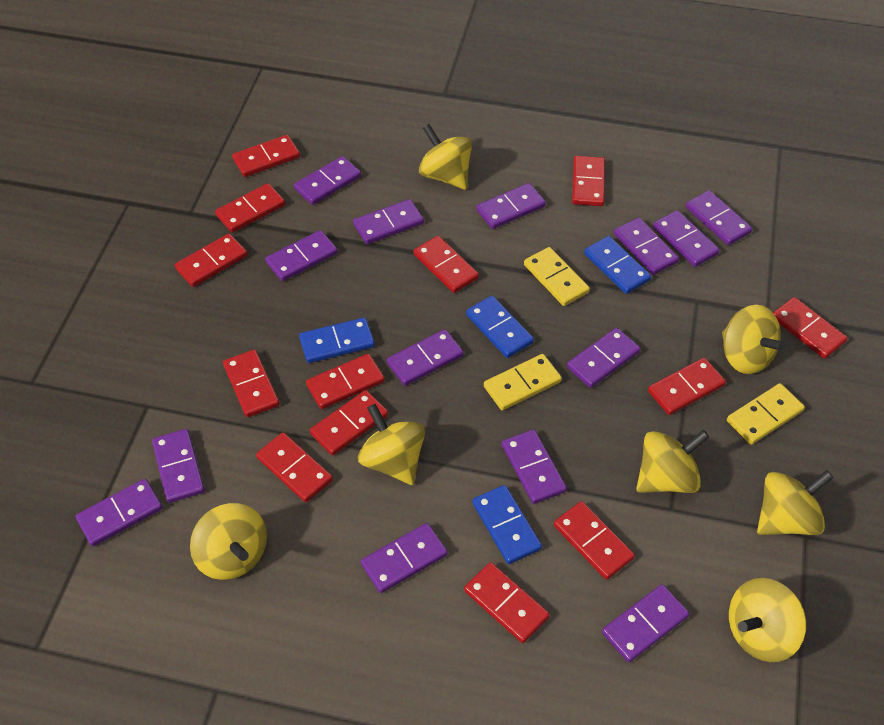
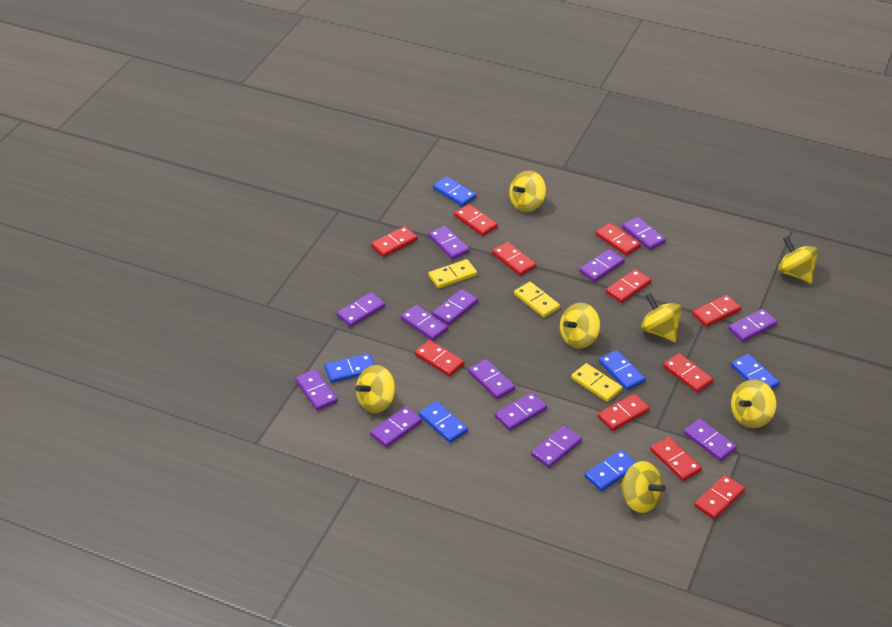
blue domino: 4 -> 6
purple domino: 14 -> 13
red domino: 13 -> 11

